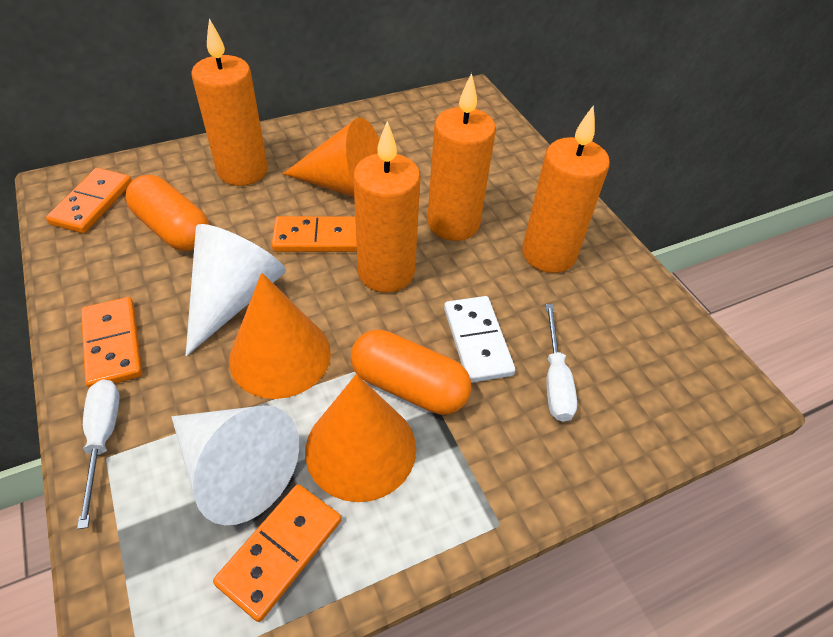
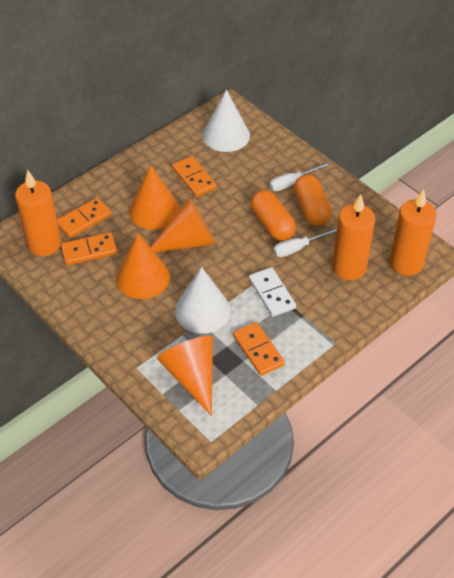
orange candle: 4 -> 3
orange cone: 3 -> 4

